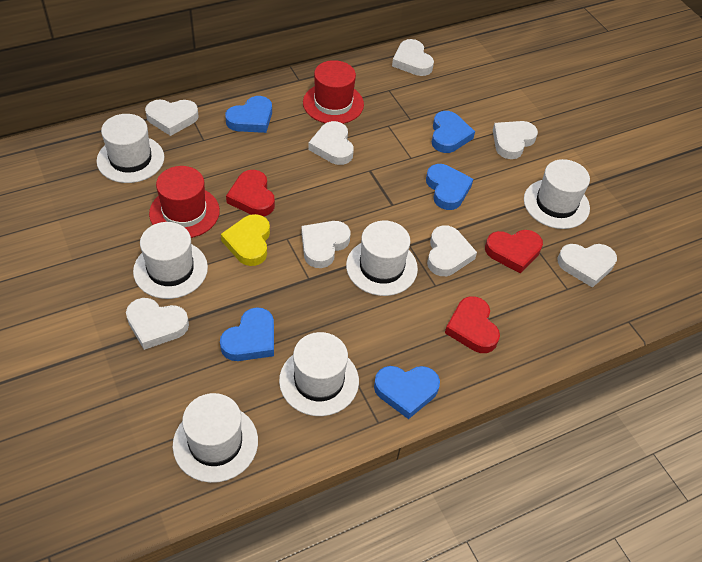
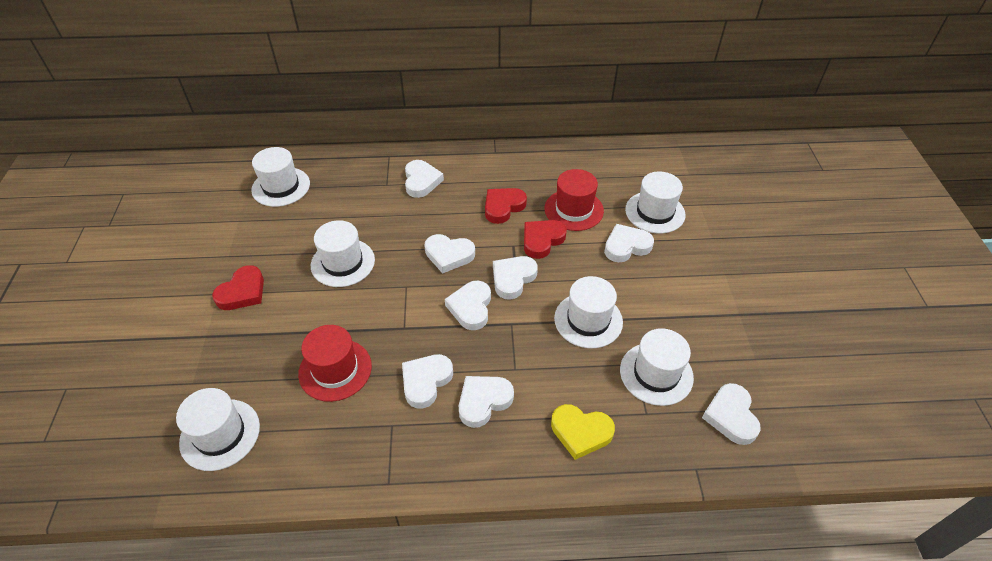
blue heart: 5 -> 0

